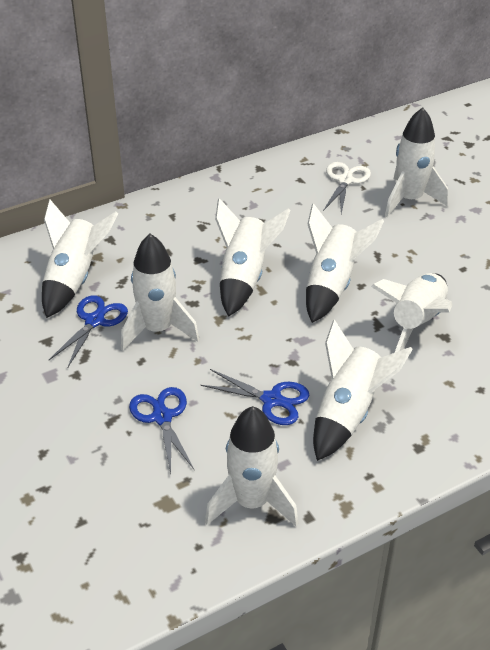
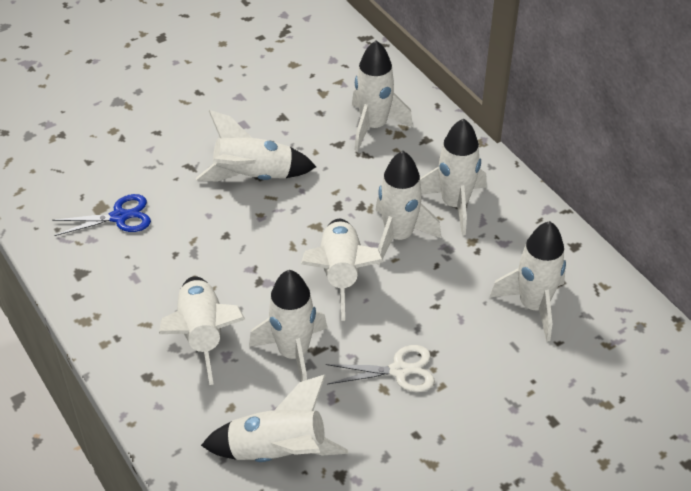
blue scissors: 3 -> 1
white rocket: 8 -> 9

